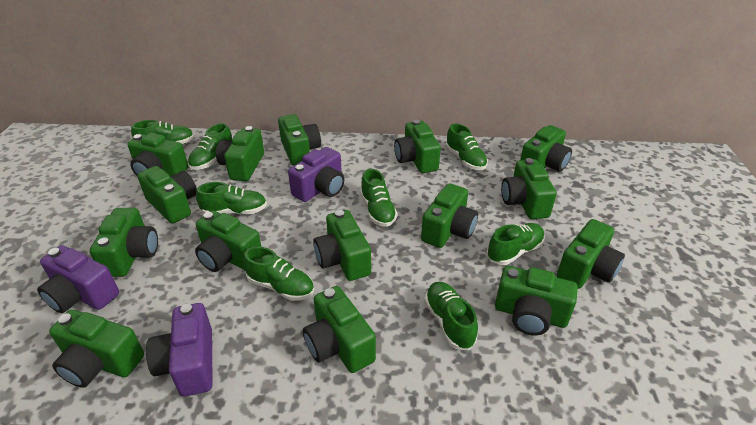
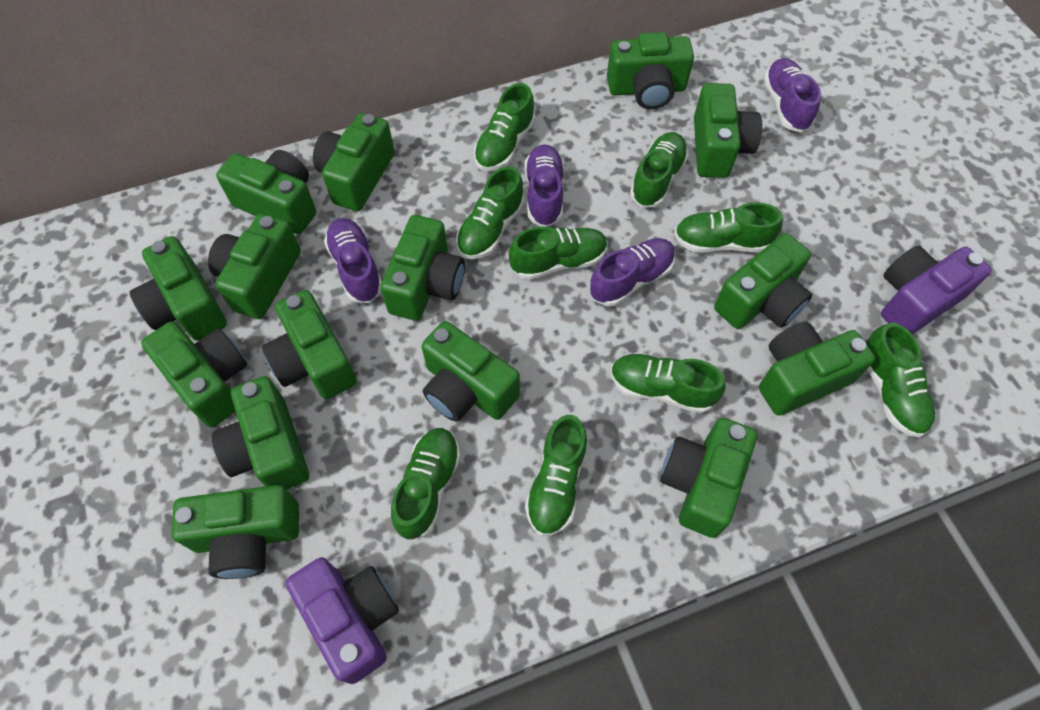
green shoe: 8 -> 9
purple camera: 3 -> 2
purple shoe: 0 -> 4

